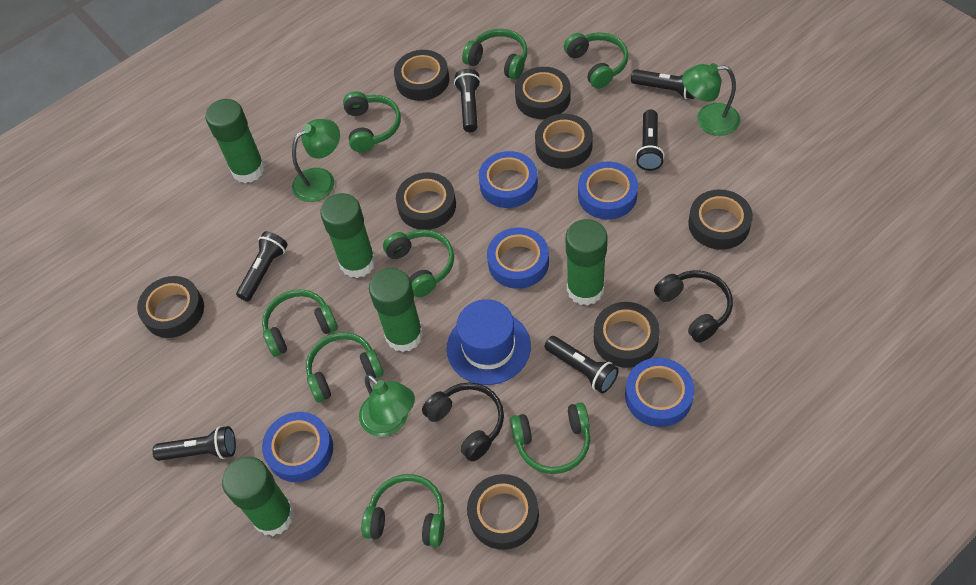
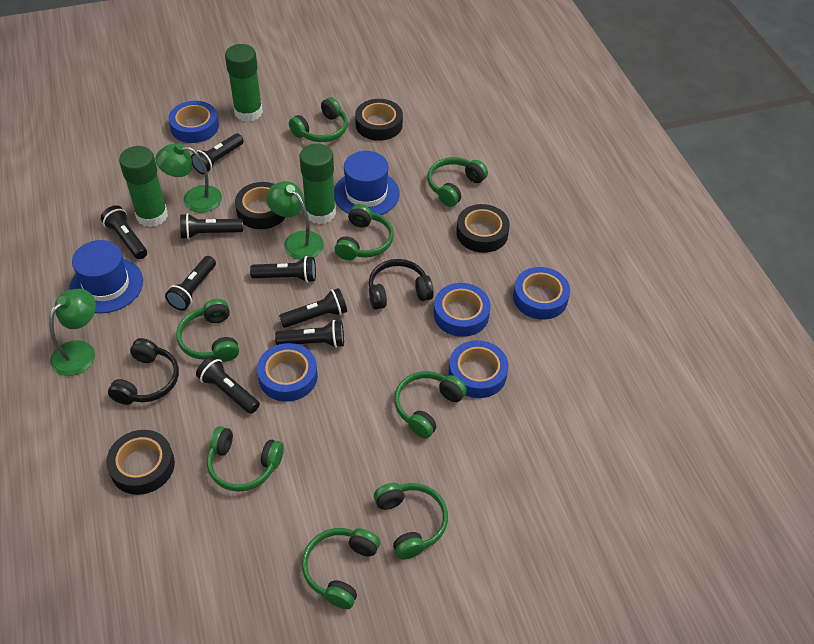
black flashlight: 6 -> 8
black tape: 8 -> 4
blue hat: 1 -> 2
green glue stick: 5 -> 3

